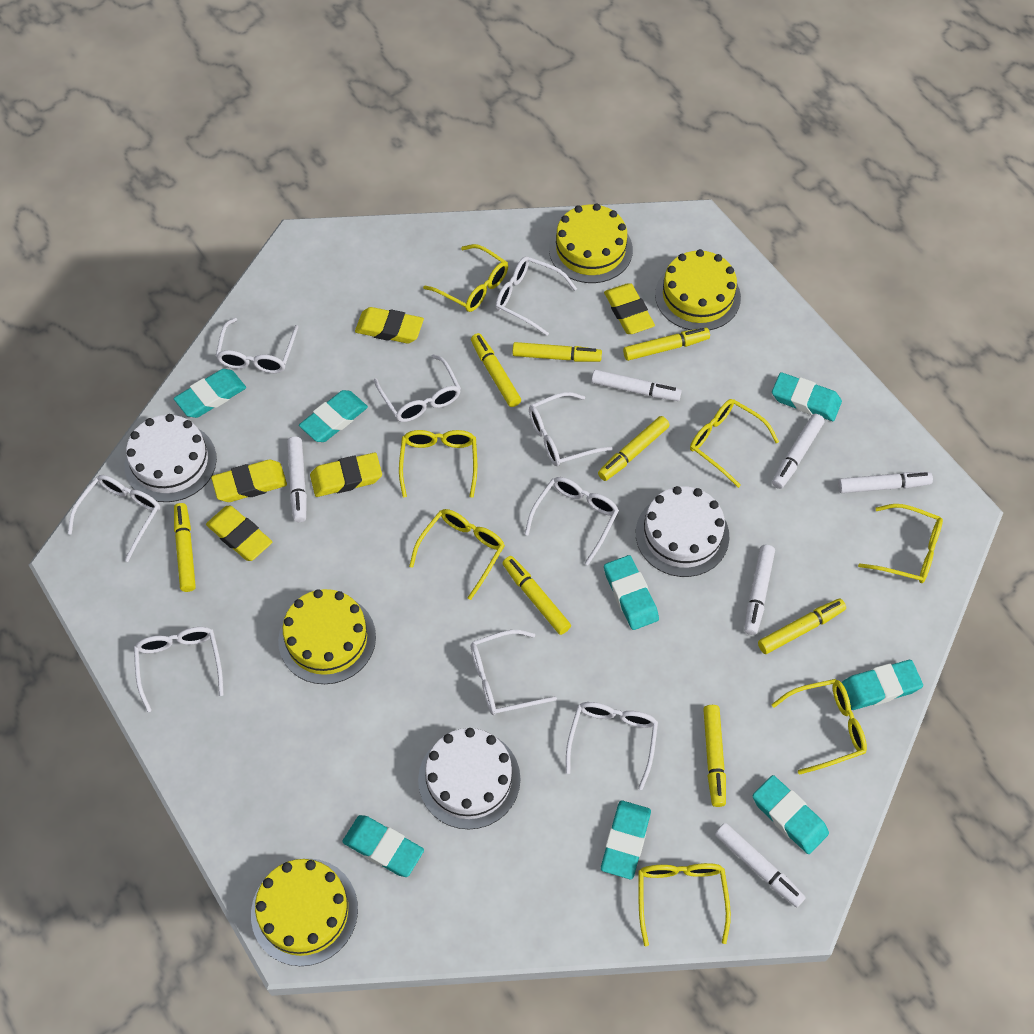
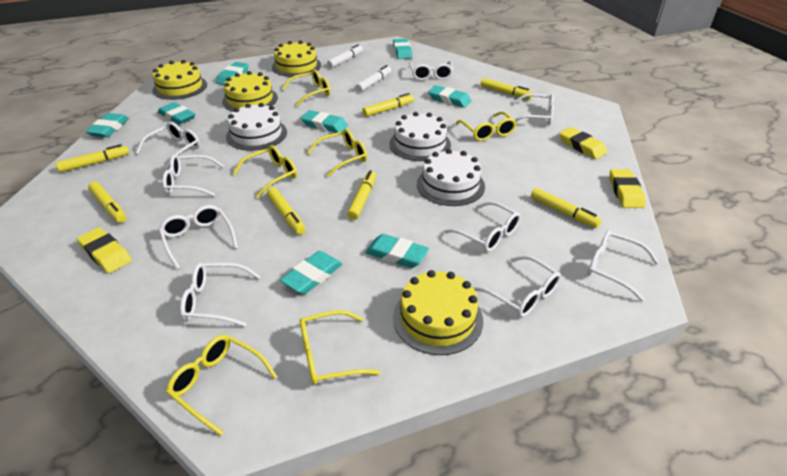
white marker: 6 -> 2
yellow eraser: 5 -> 3
yellow glasses: 7 -> 6
yellow marker: 8 -> 7

